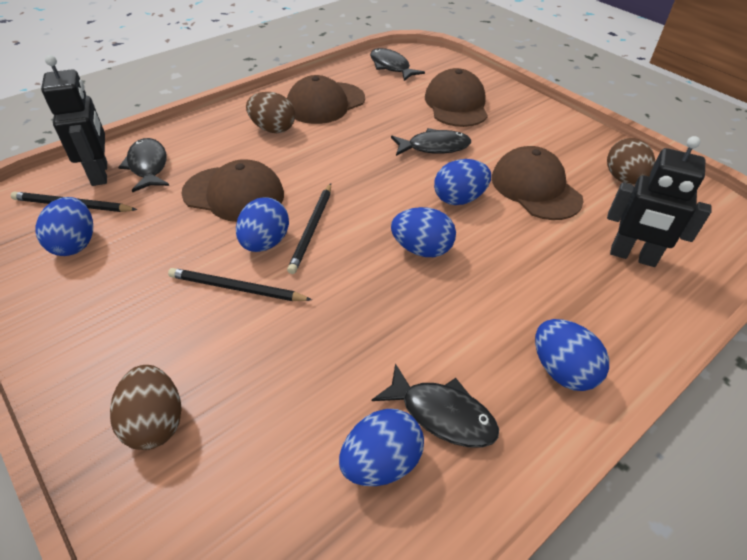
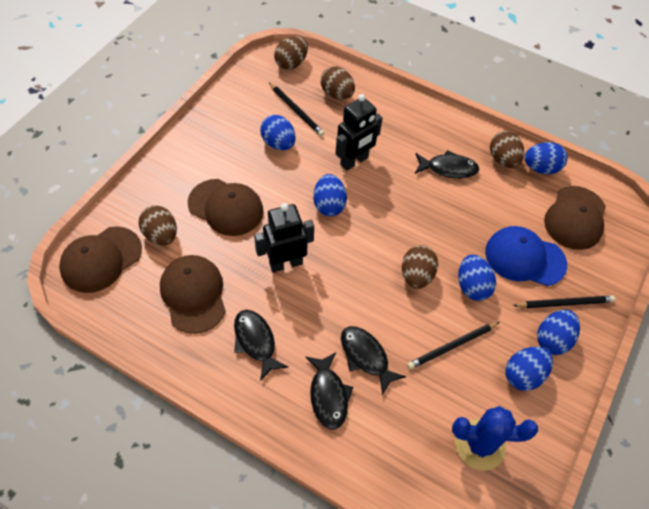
blue cactus: 0 -> 1
blue cap: 0 -> 1
brown egg: 3 -> 5

